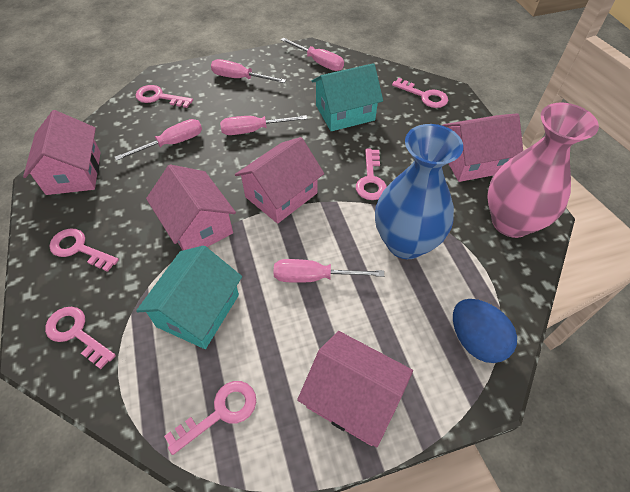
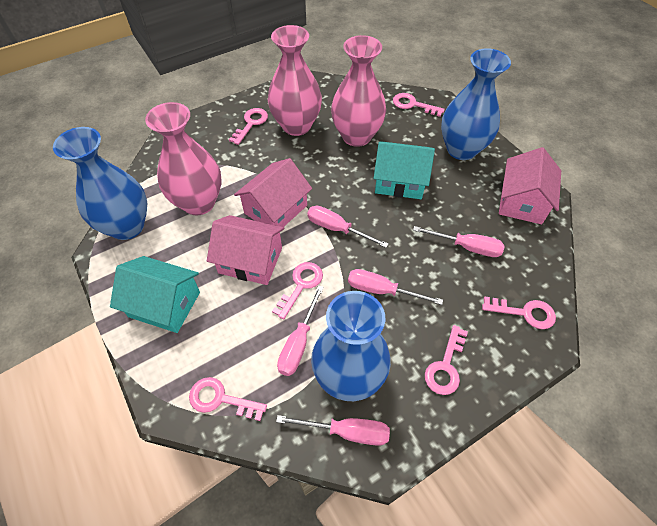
blue egg: 1 -> 0
blue vase: 1 -> 3
pink house: 5 -> 3
pink vase: 1 -> 3

